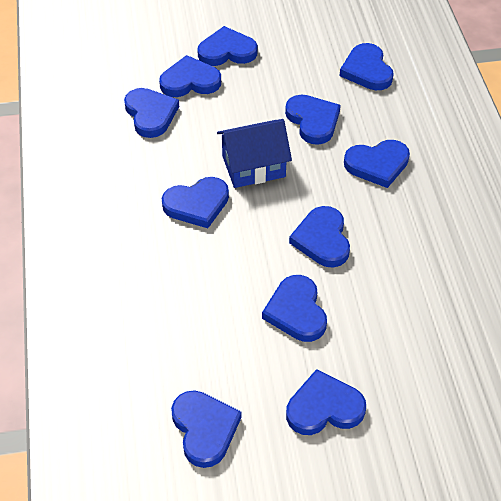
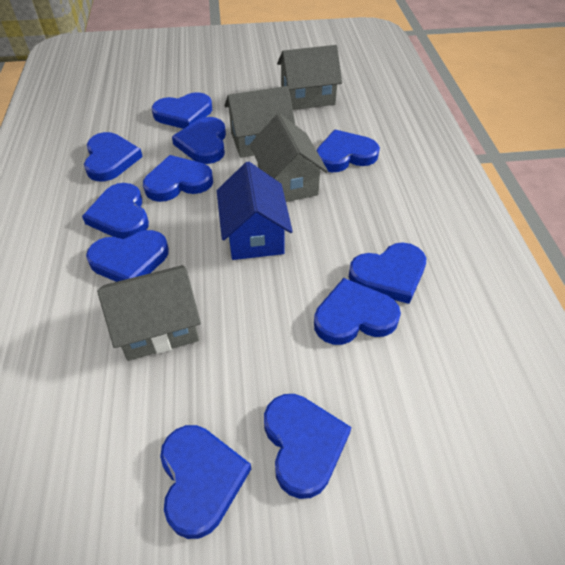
grey house: 0 -> 4

